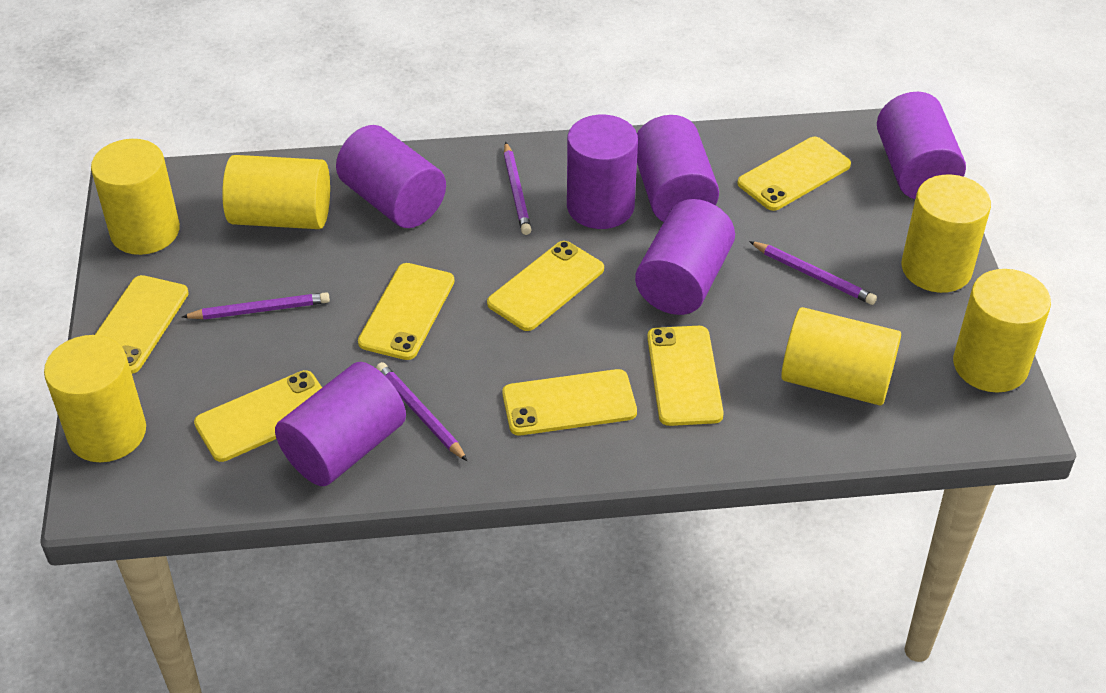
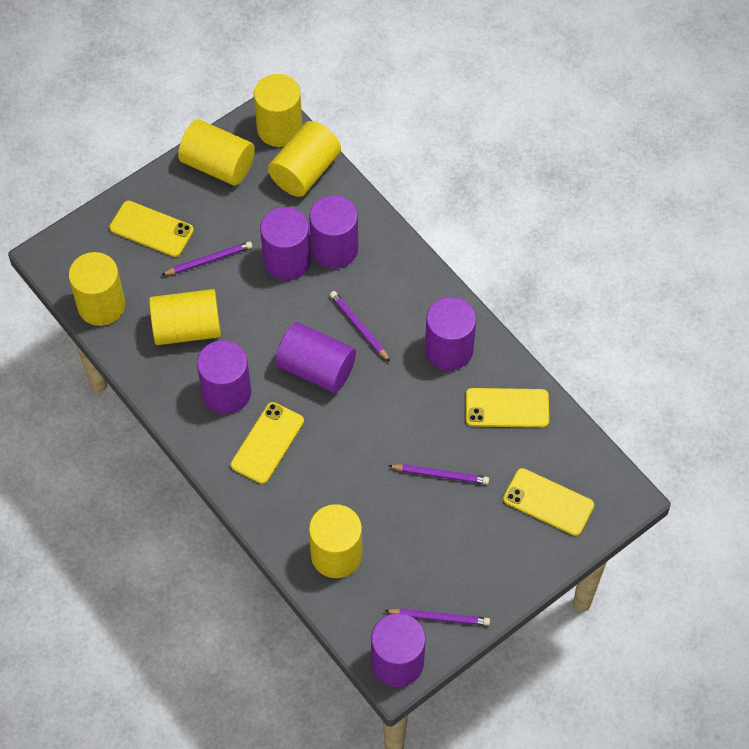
yellow phone: 7 -> 4

